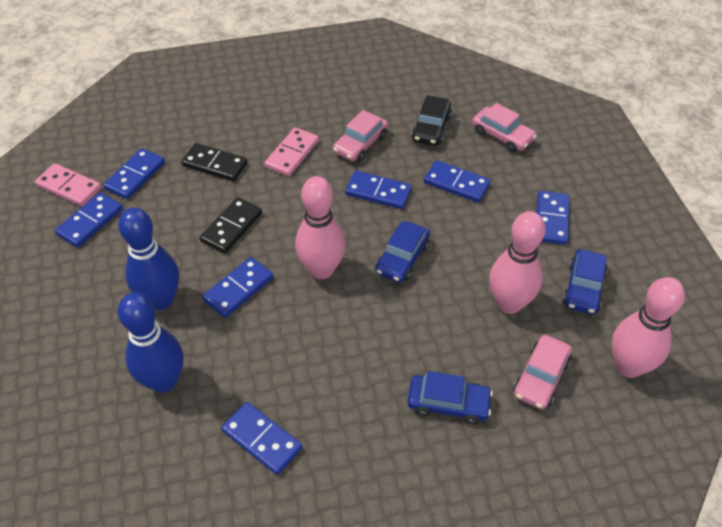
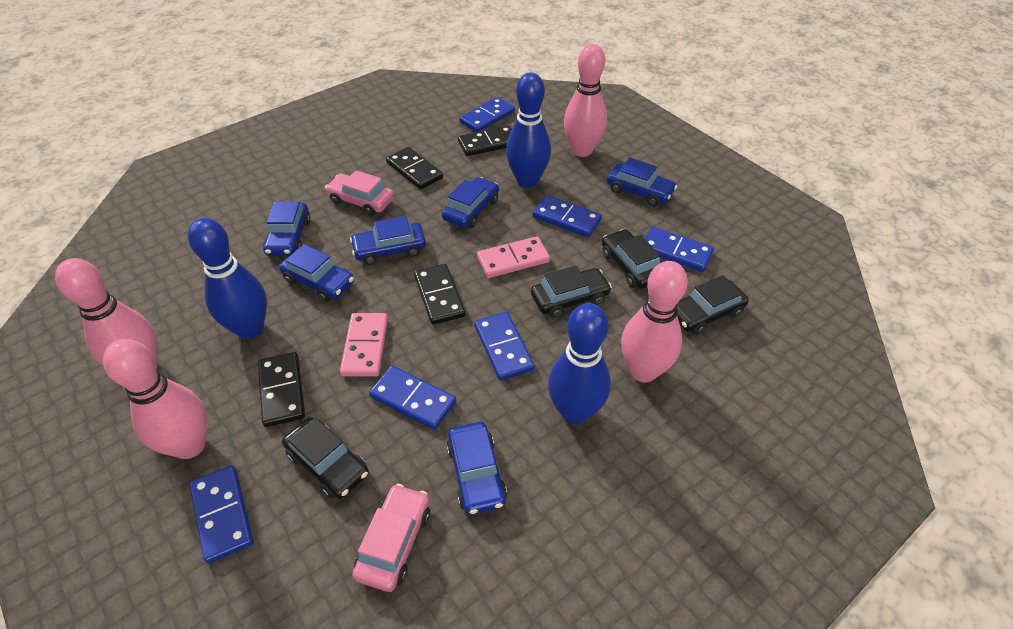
black car: 1 -> 4
black domino: 2 -> 4
blue bowling pin: 2 -> 3
blue car: 3 -> 6
blue domino: 7 -> 6
pink bowling pin: 3 -> 4
pink car: 3 -> 2

